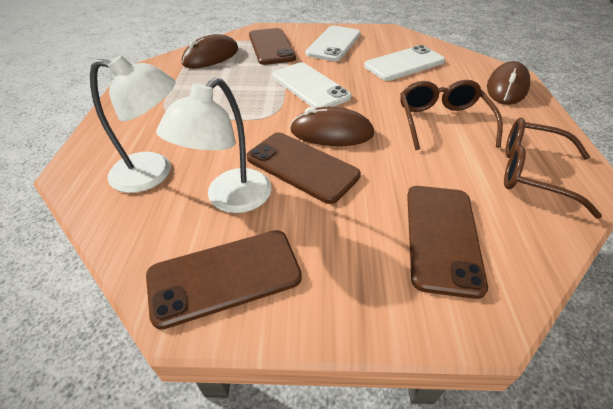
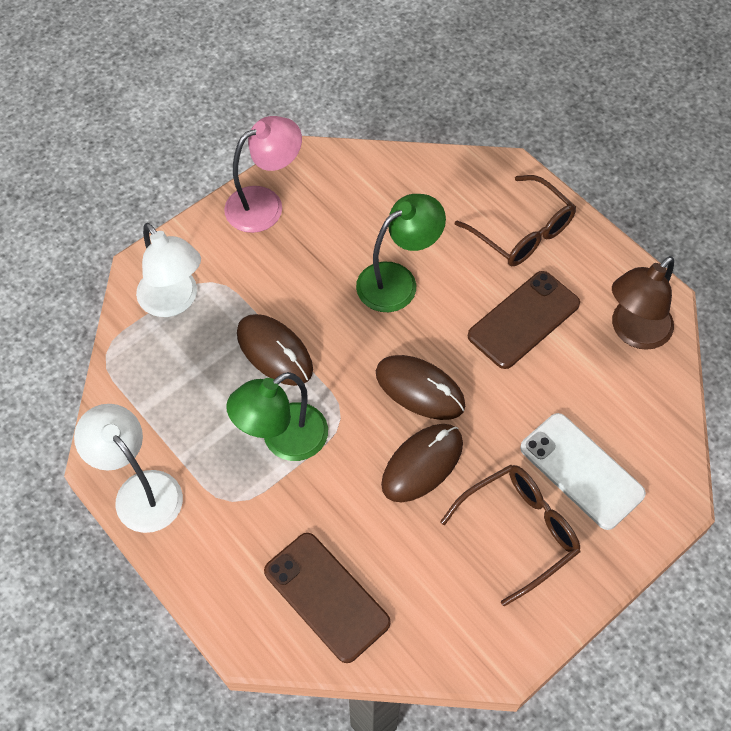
brown lamp: 0 -> 1
brown phone: 4 -> 2
green lamp: 0 -> 2
pink lamp: 0 -> 1
white phone: 3 -> 1

